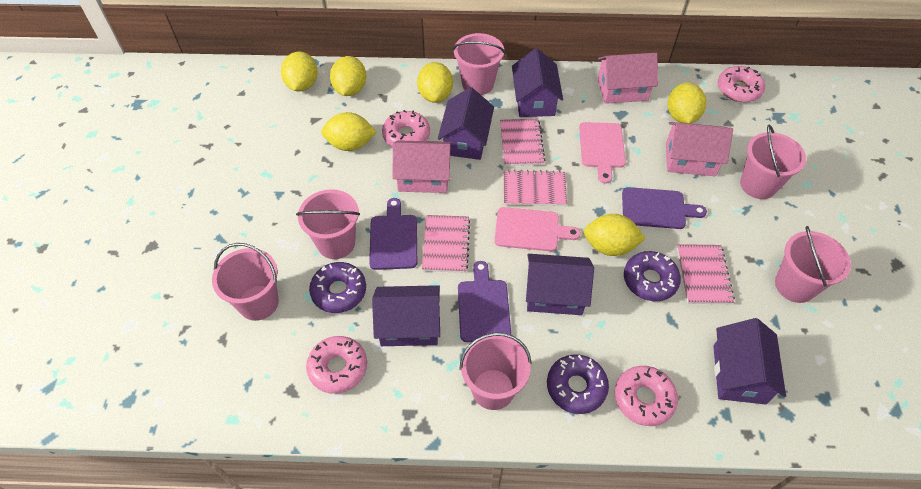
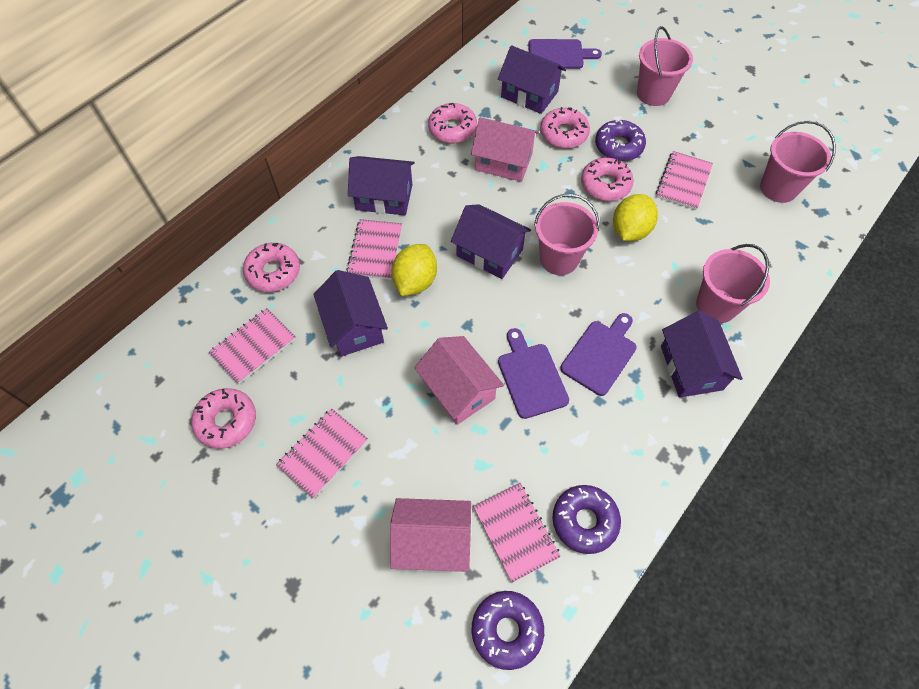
pink bucket: 6 -> 4
pink cutting board: 2 -> 0
pink donut: 4 -> 5
pink notebook: 4 -> 5
yellow lemon: 6 -> 2

